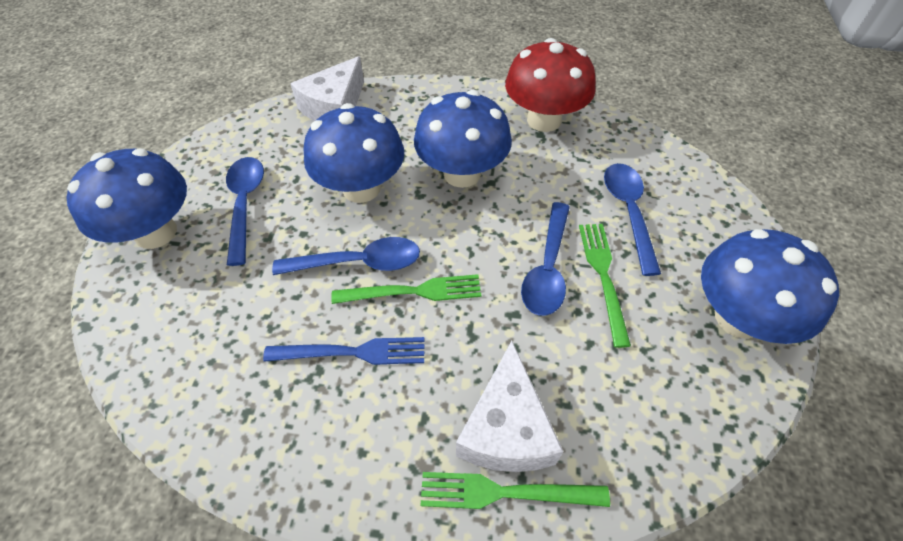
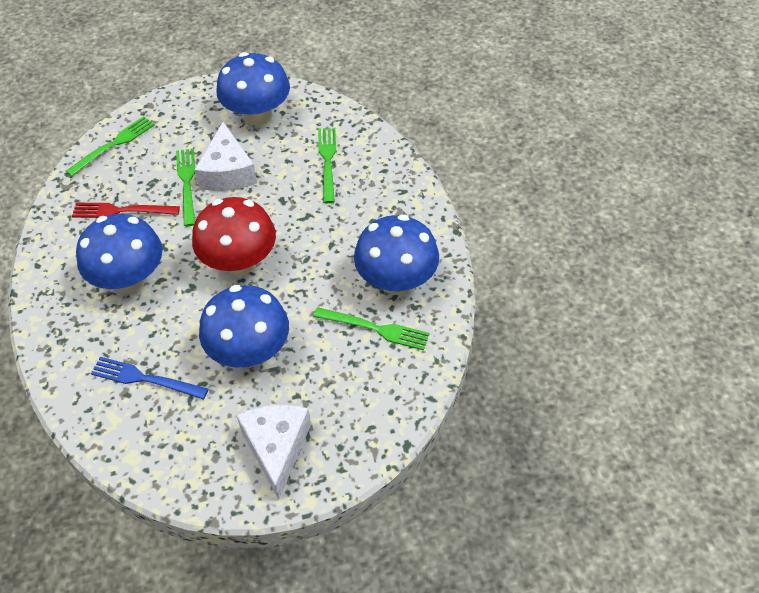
blue spoon: 4 -> 0
green fork: 3 -> 4
red fork: 0 -> 1

